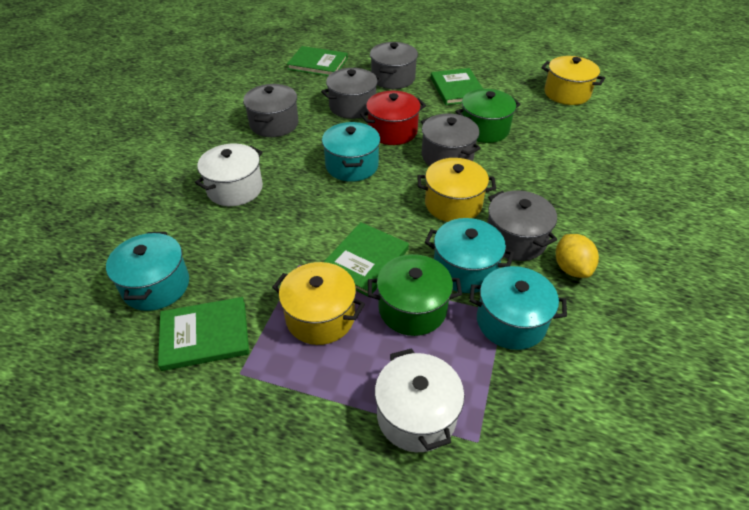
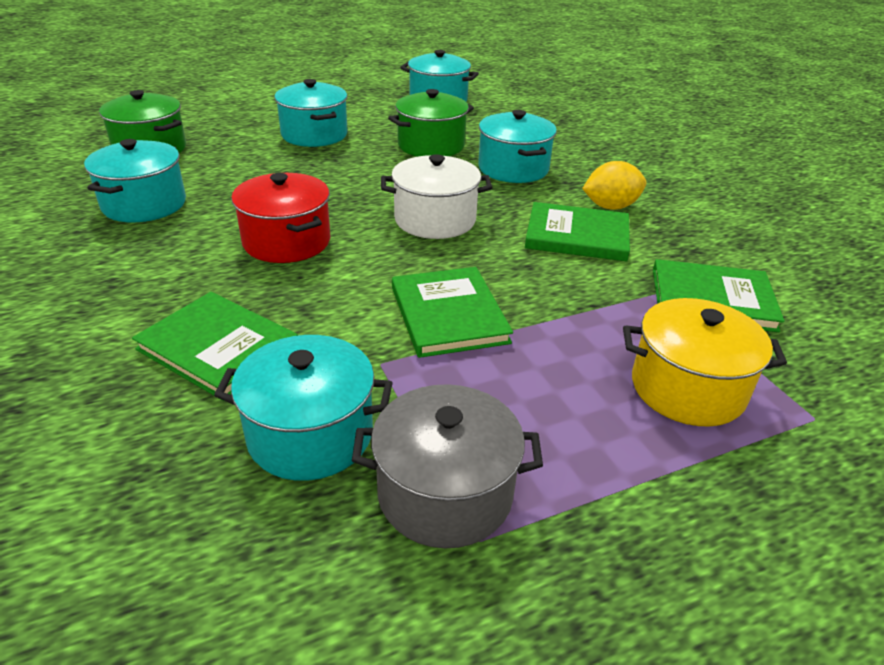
grey pot: 5 -> 1
turquoise pot: 4 -> 5
white pot: 2 -> 1
yellow pot: 3 -> 1

